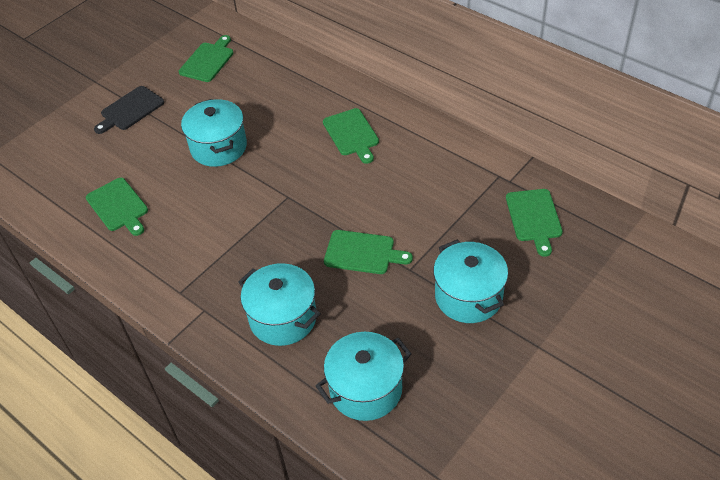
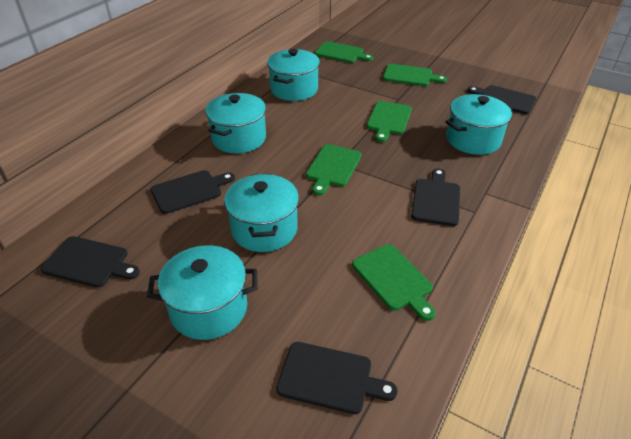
black cutting board: 1 -> 5
turquoise pot: 4 -> 5

